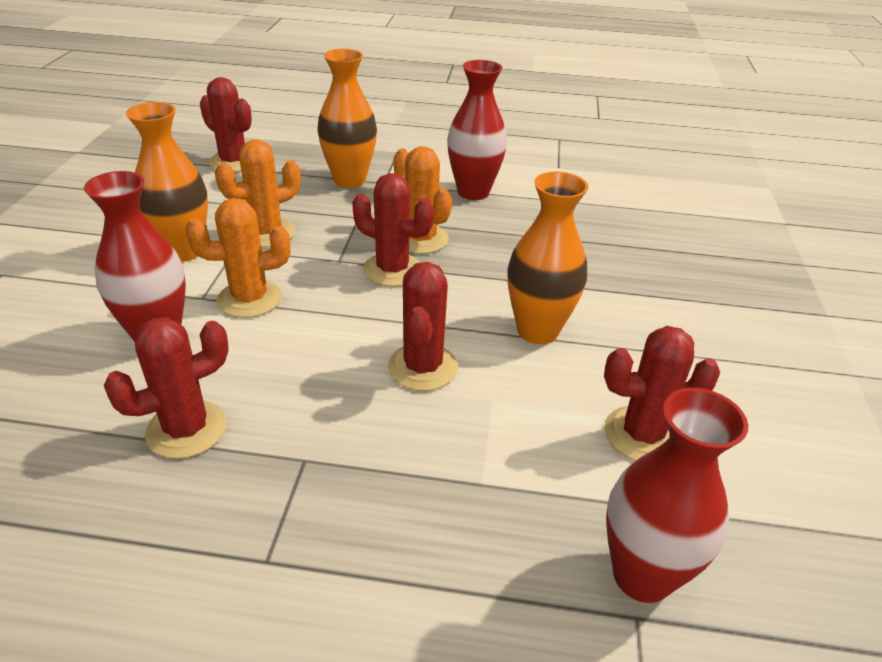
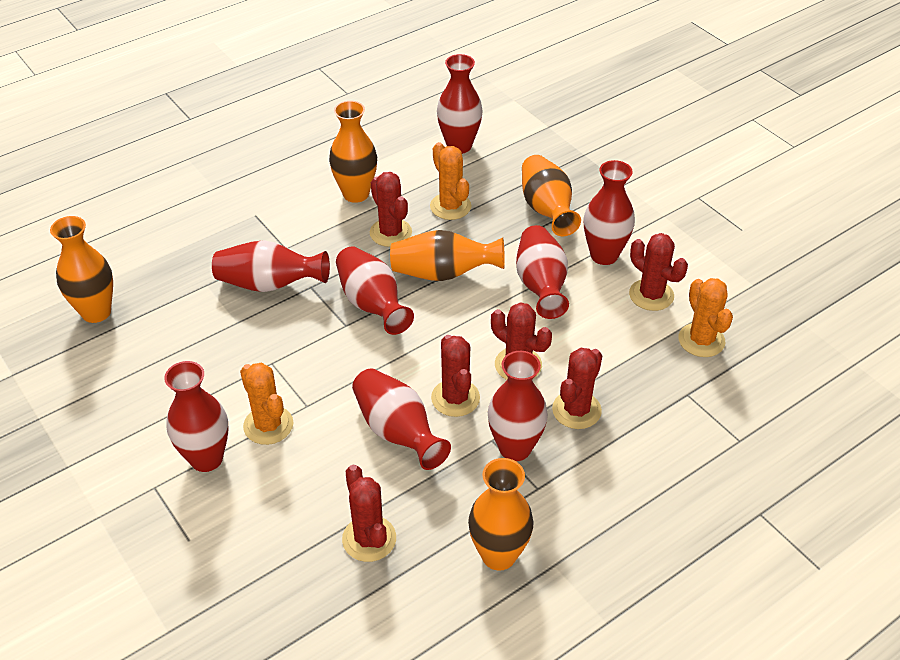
orange vase: 3 -> 5
red cactus: 5 -> 6
red vase: 3 -> 8

